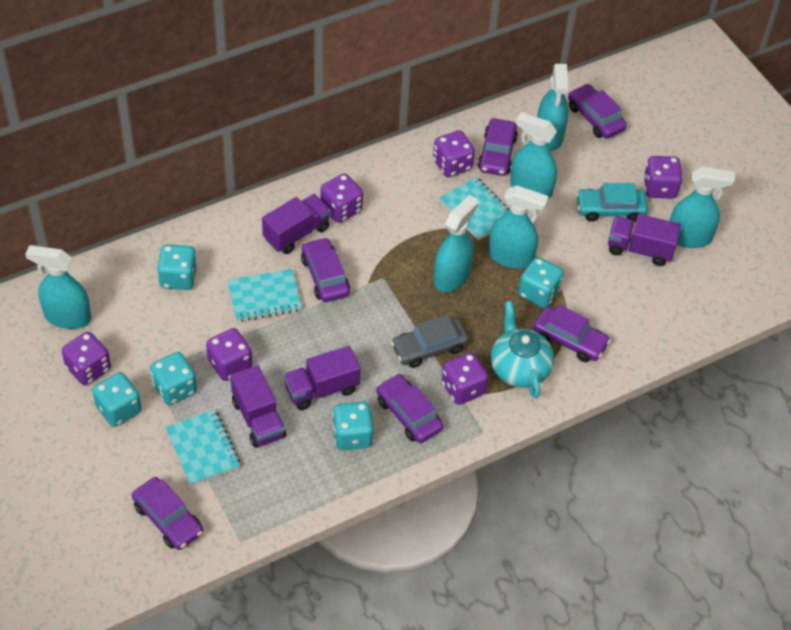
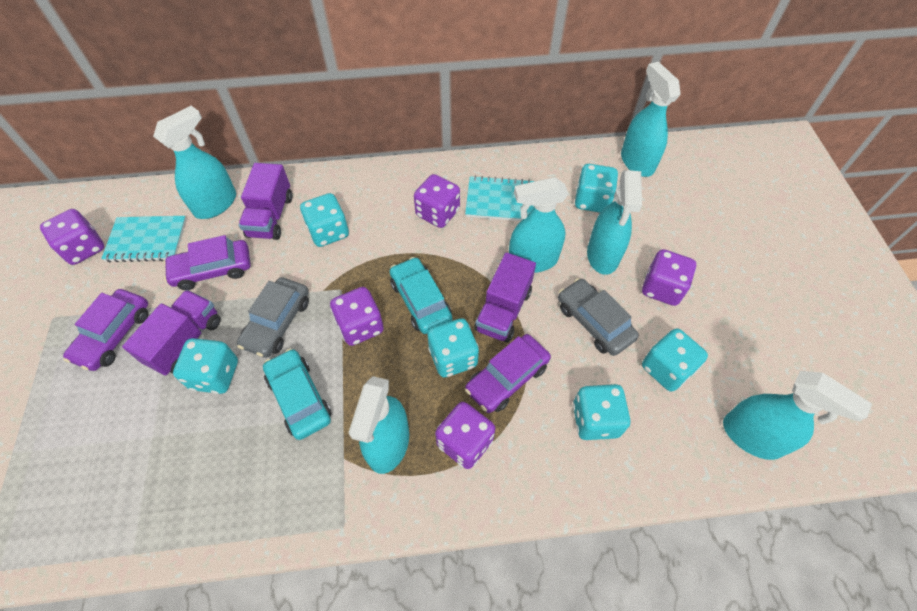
grey car: 1 -> 2
purple car: 6 -> 3
purple dice: 6 -> 5
purple truck: 4 -> 3
turquoise car: 1 -> 2
turquoise dice: 5 -> 6
turquoise notebook: 3 -> 2
turquoise teapot: 1 -> 0

